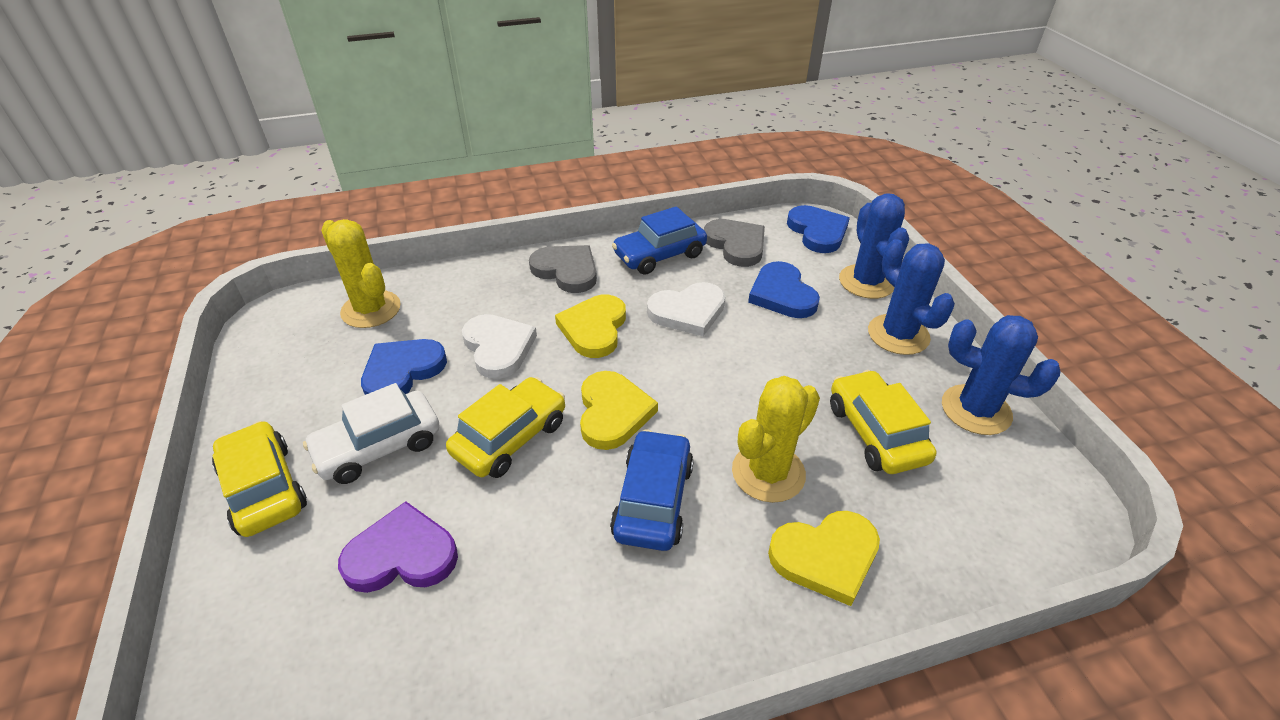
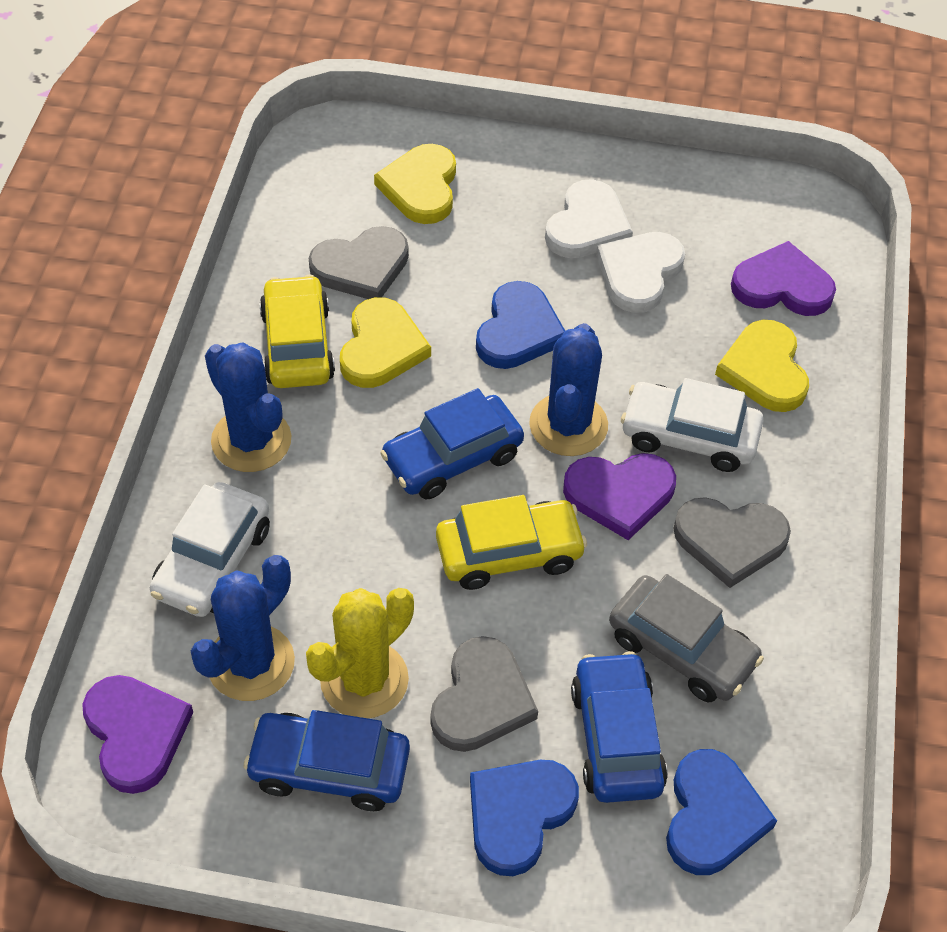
blue car: 2 -> 3
grey car: 0 -> 1
grey heart: 2 -> 3
purple heart: 1 -> 3
white car: 1 -> 2
yellow cactus: 2 -> 1
yellow car: 3 -> 2

